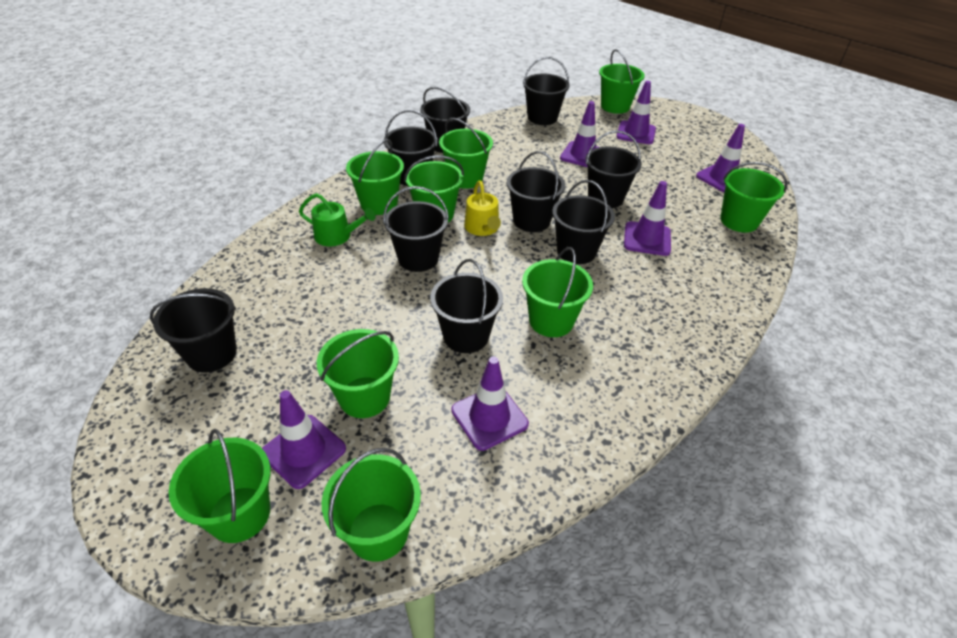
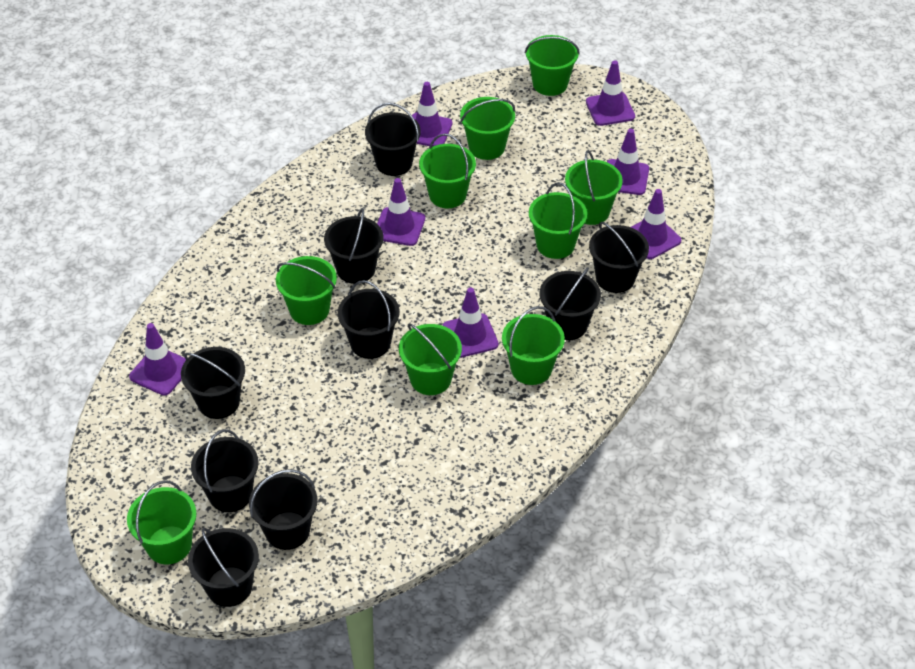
green watering can: 1 -> 0
purple traffic cone: 6 -> 7
yellow watering can: 1 -> 0

